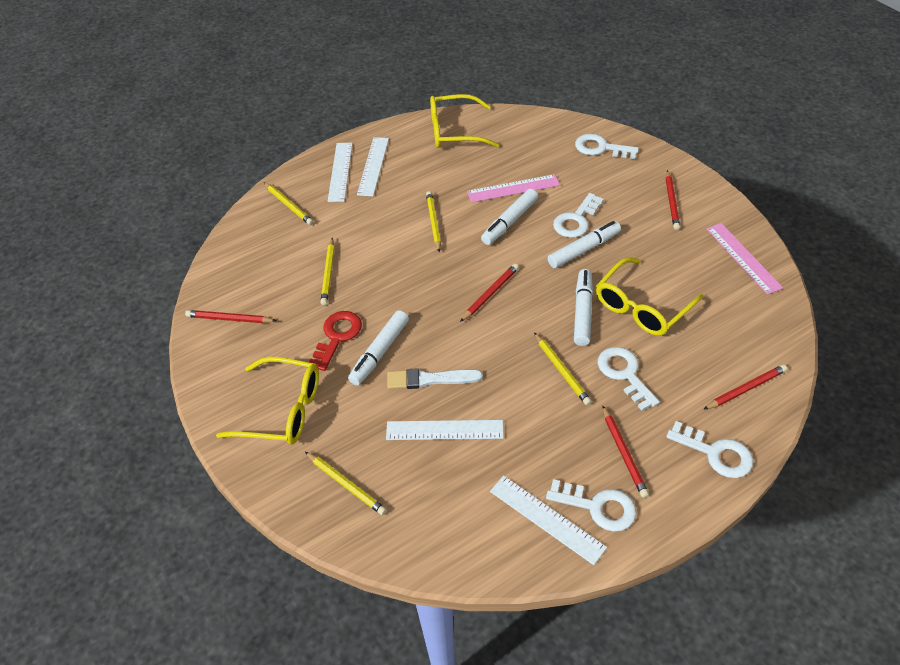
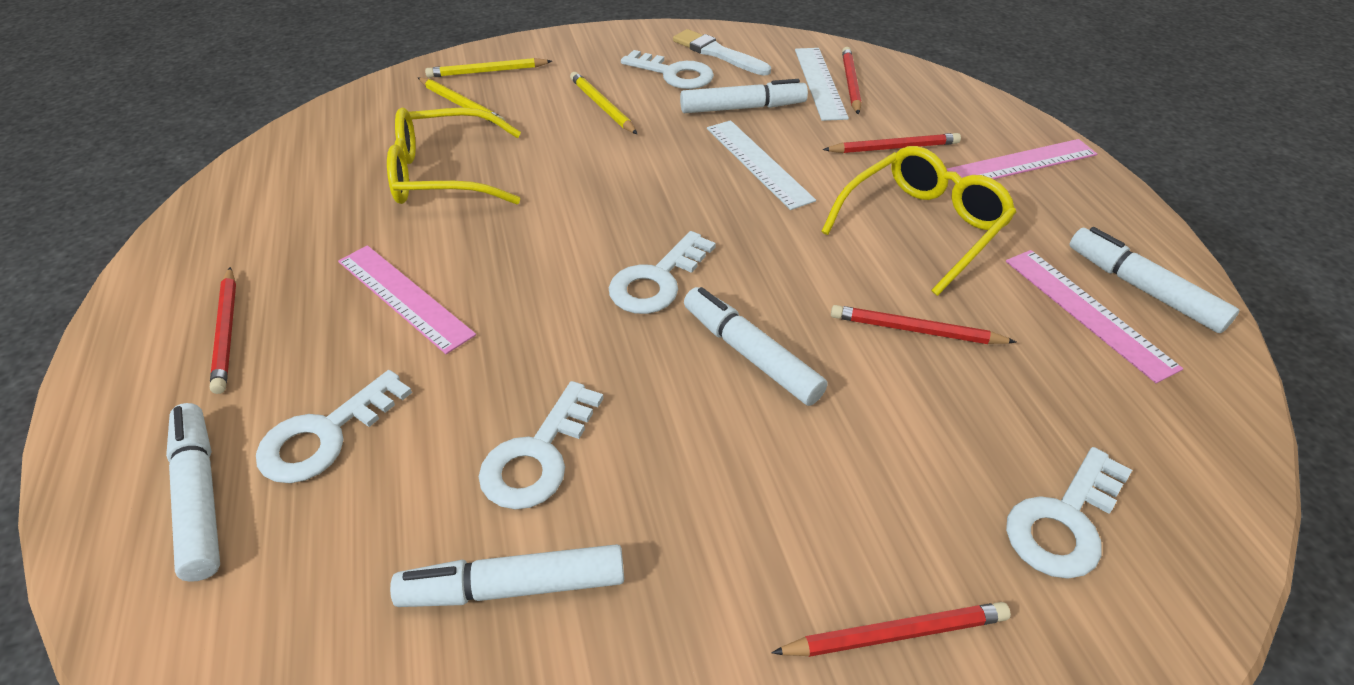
pink ruler: 2 -> 3
red key: 1 -> 0
white marker: 4 -> 5
white ruler: 4 -> 2
yellow glasses: 3 -> 2
yellow pencil: 5 -> 3

